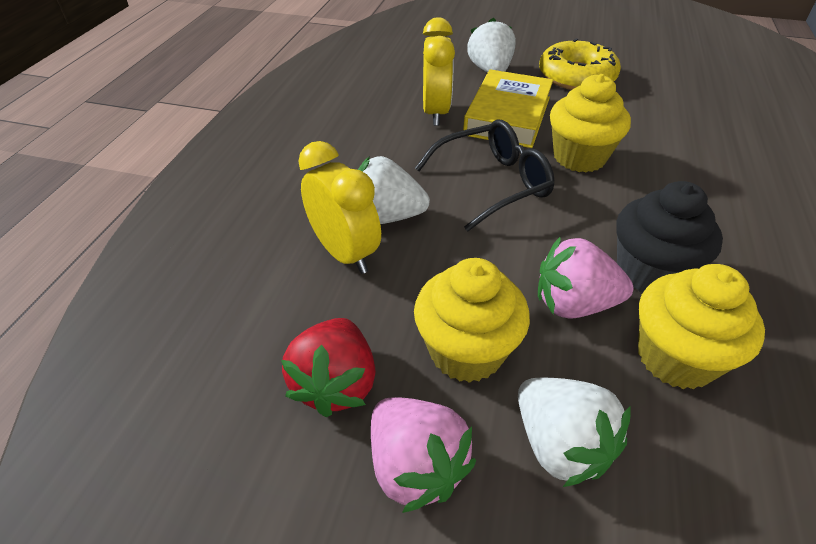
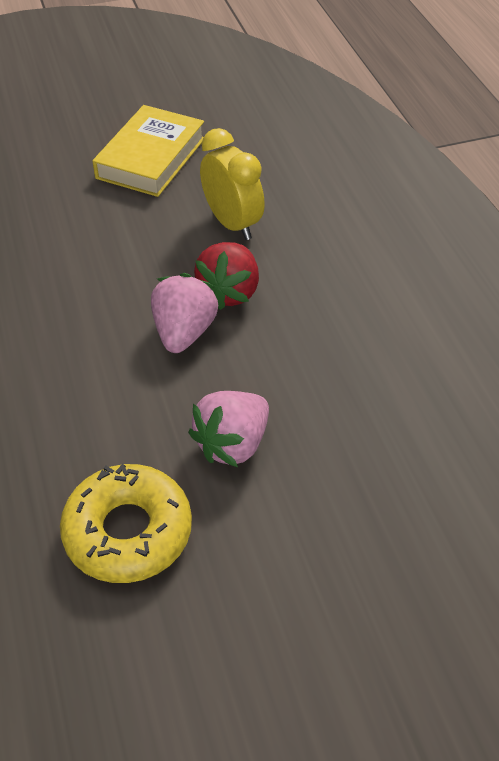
black cupcake: 1 -> 0
black glasses: 1 -> 0
white strawberry: 3 -> 0
yellow clock: 2 -> 1
yellow cupcake: 3 -> 0

